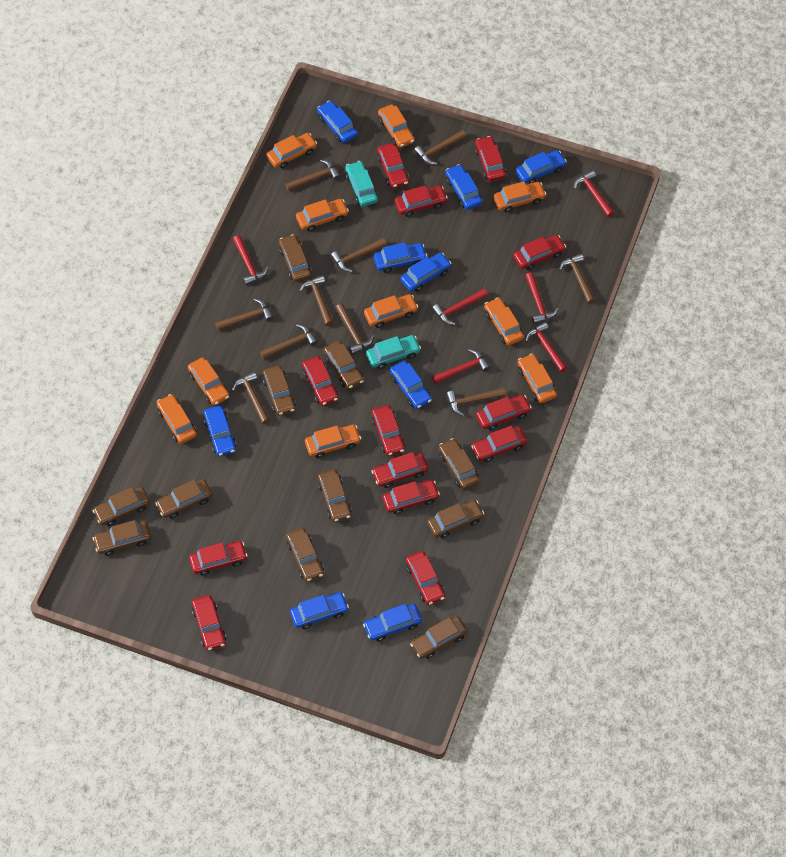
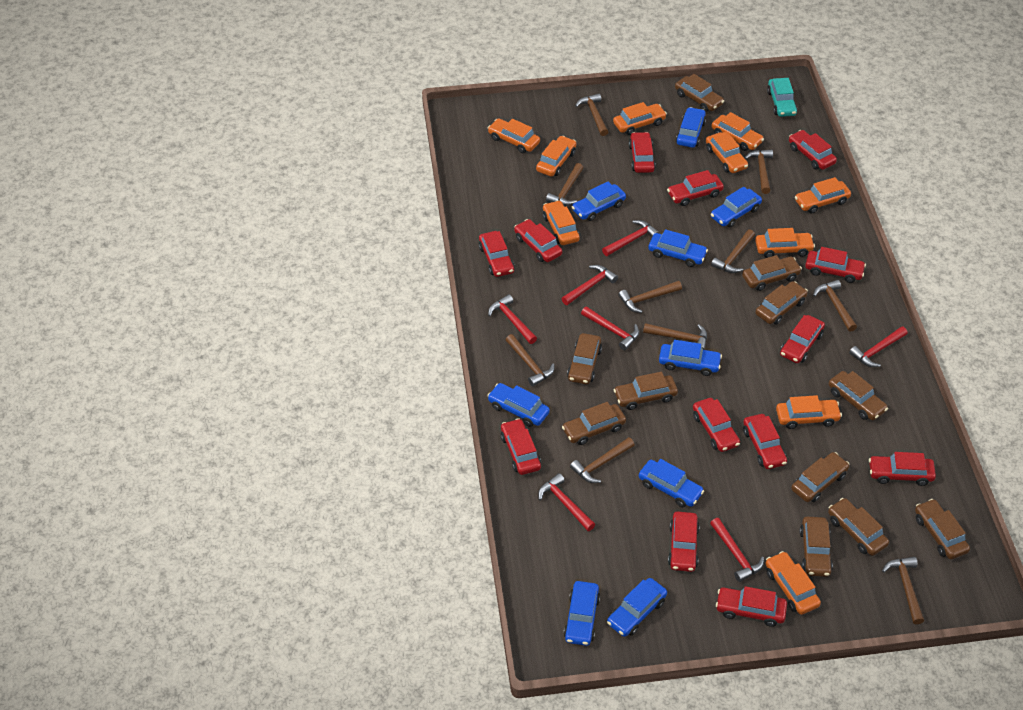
red hammer: 6 -> 7
turquoise car: 2 -> 1

